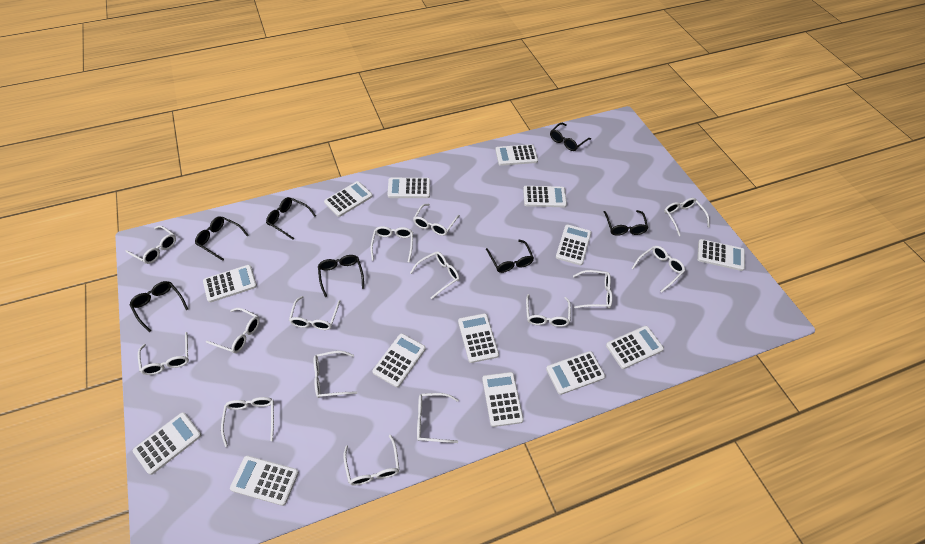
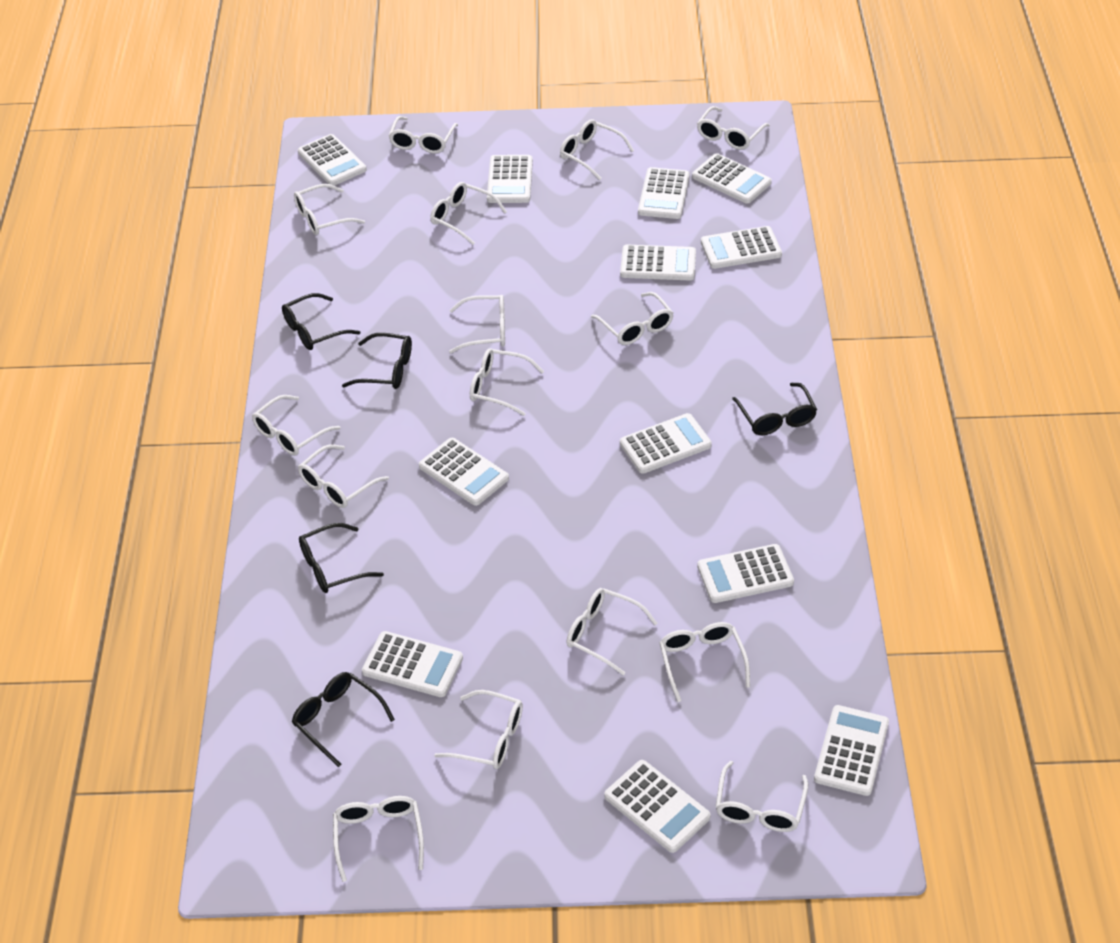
black glasses: 7 -> 5
white calculator: 14 -> 12

